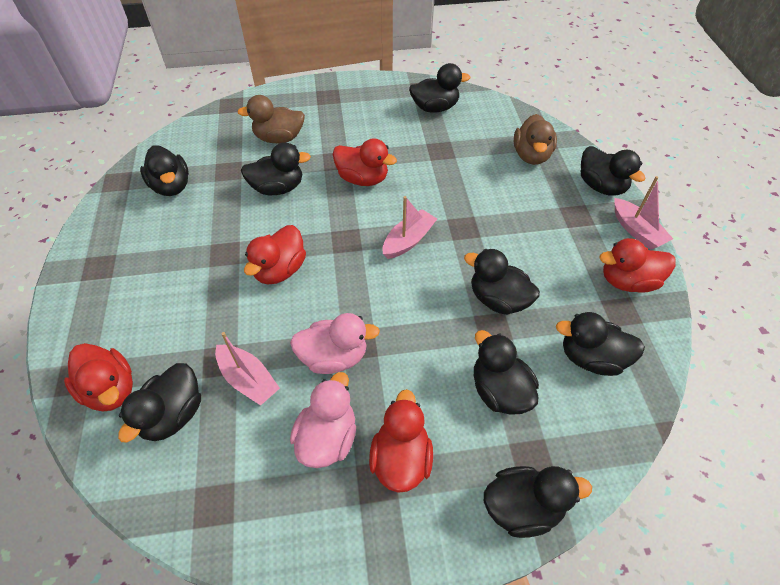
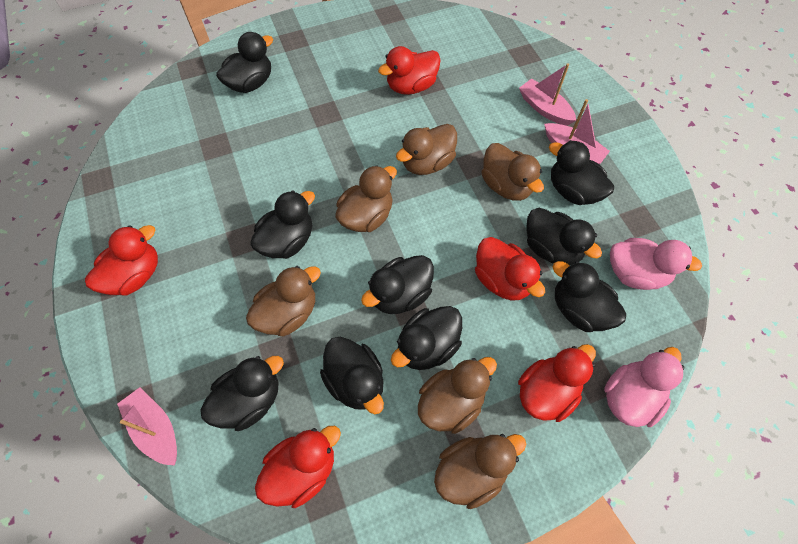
brown duck: 2 -> 6

